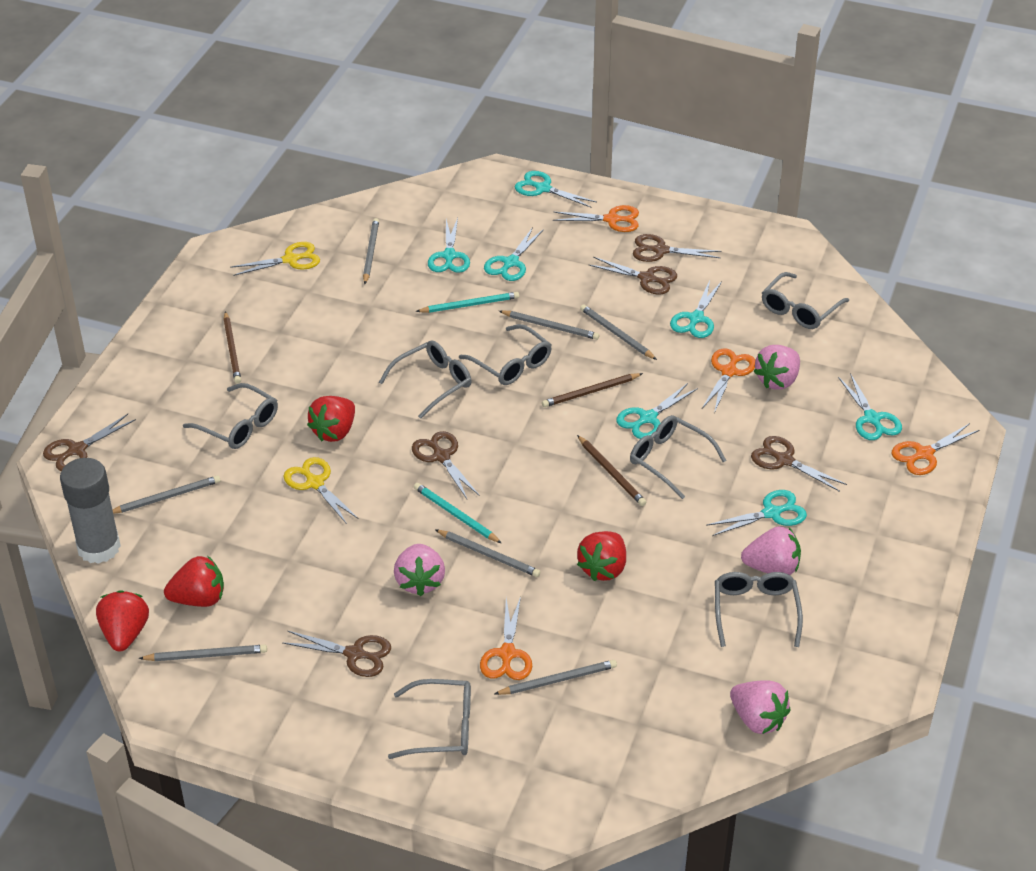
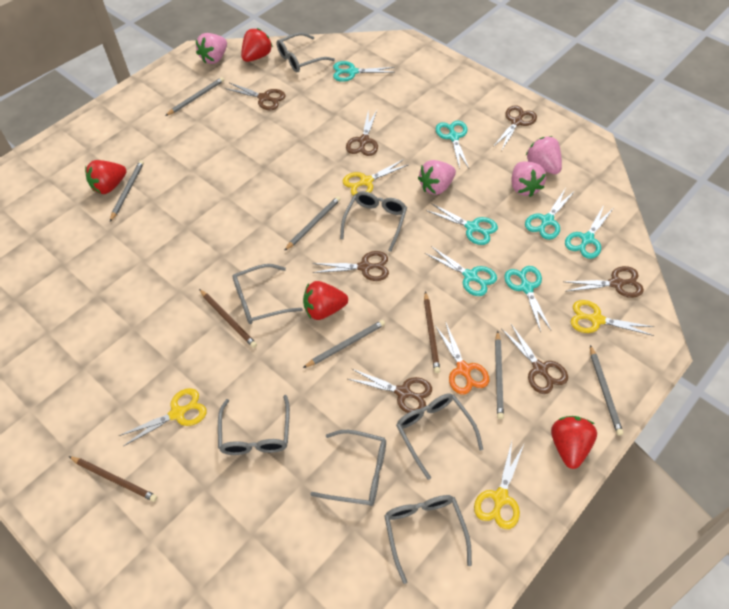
brown scissors: 6 -> 7
grey glue stick: 1 -> 0
grey pencil: 7 -> 6
orange scissors: 4 -> 1
turquoise pencil: 2 -> 0
yellow scissors: 2 -> 4

